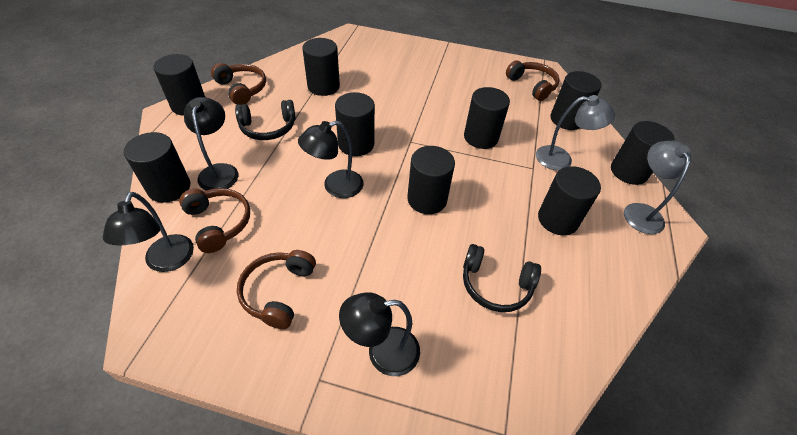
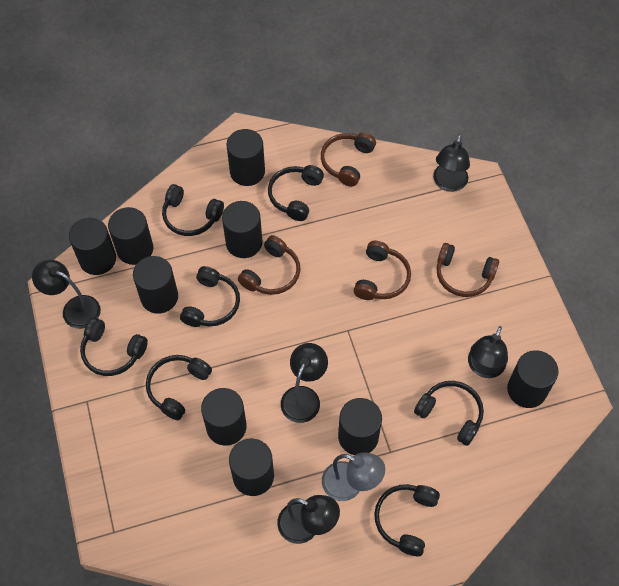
black headphones: 2 -> 7
black lamp: 4 -> 5
grey lamp: 2 -> 1

